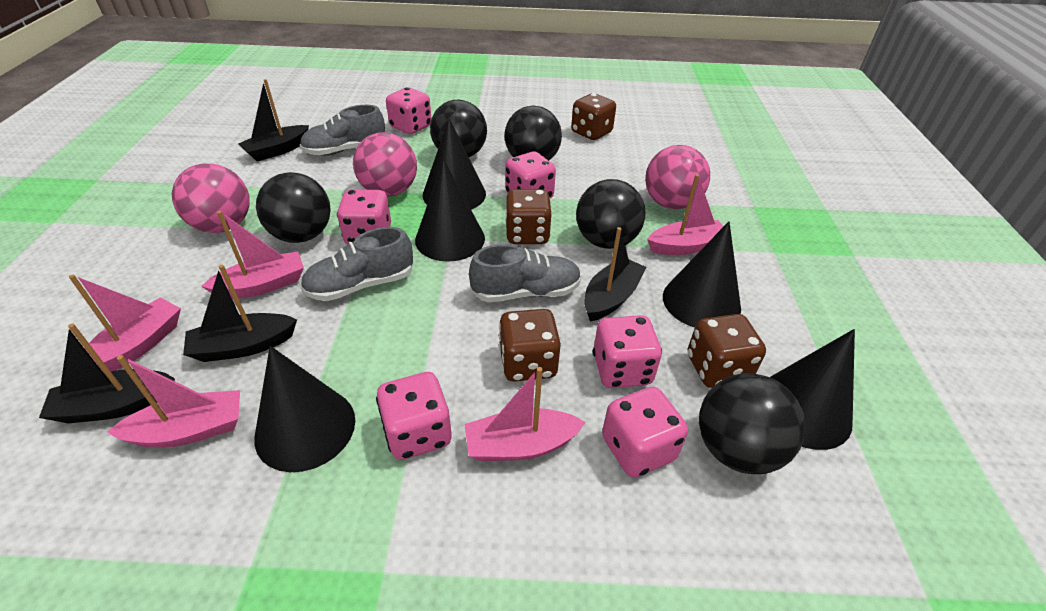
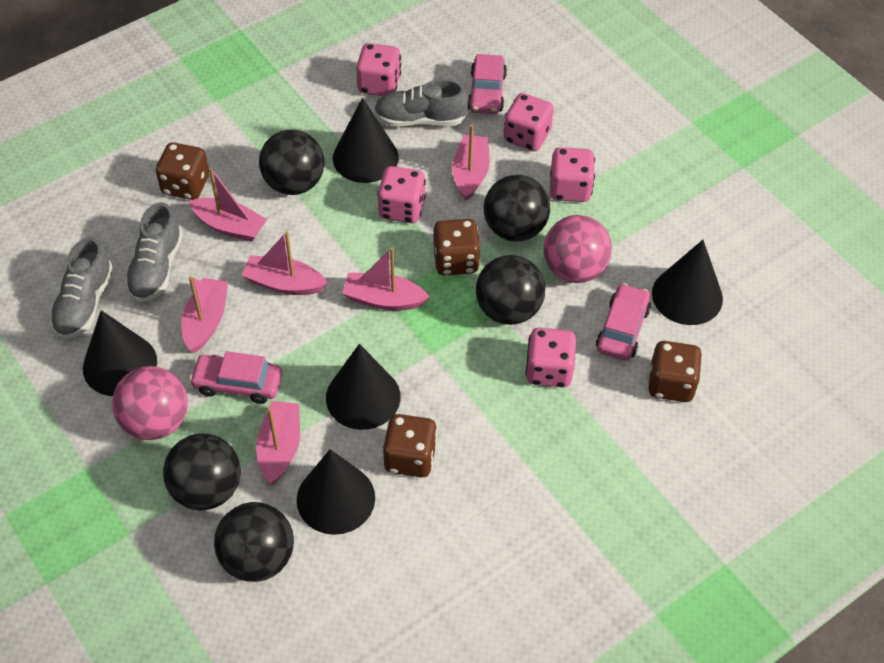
black boat: 4 -> 0
pink ball: 3 -> 2
pink boat: 5 -> 6
pink car: 0 -> 3
pink dice: 6 -> 5

